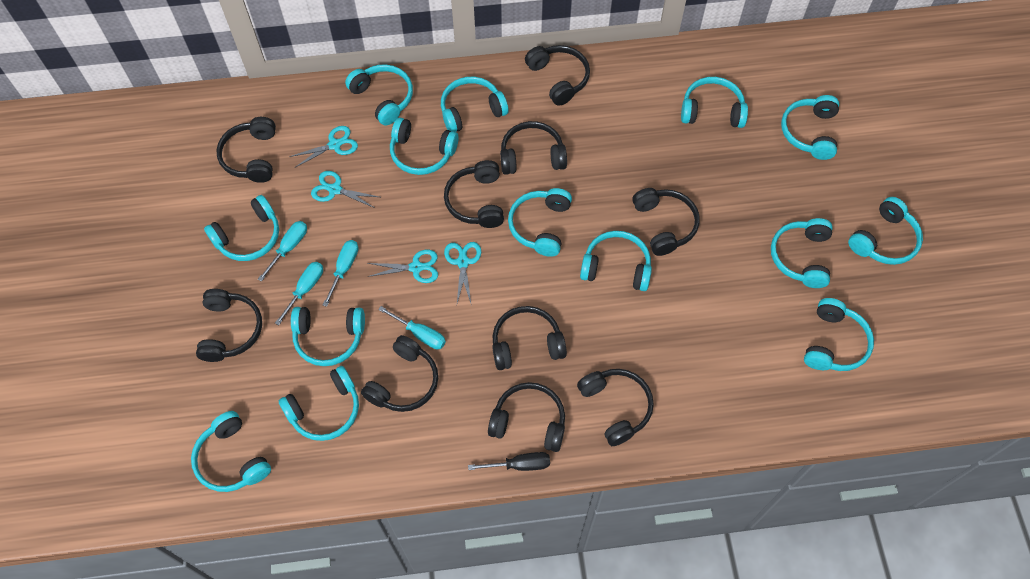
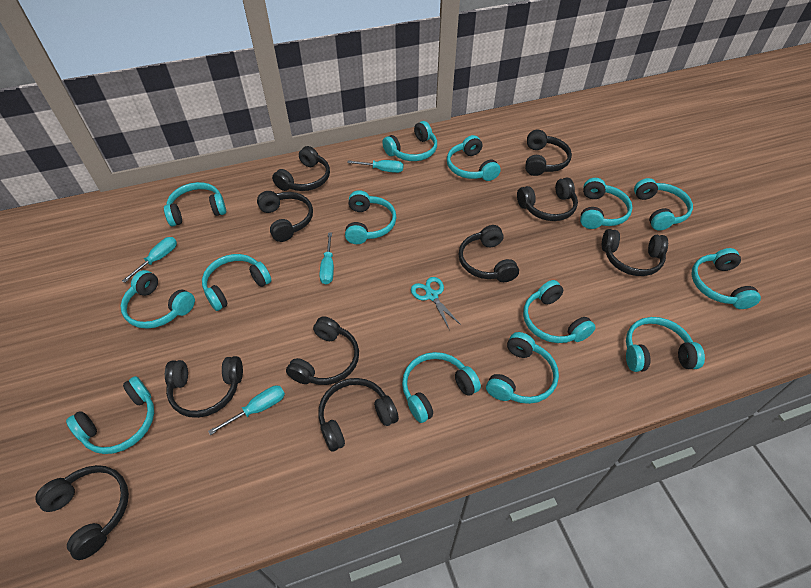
black screwdriver: 1 -> 0
turquoise scissors: 4 -> 1

